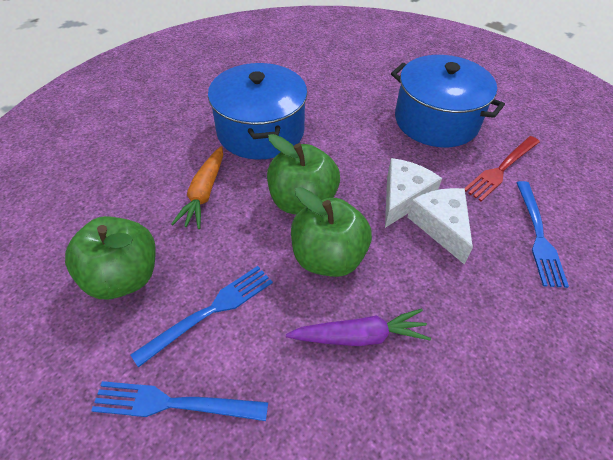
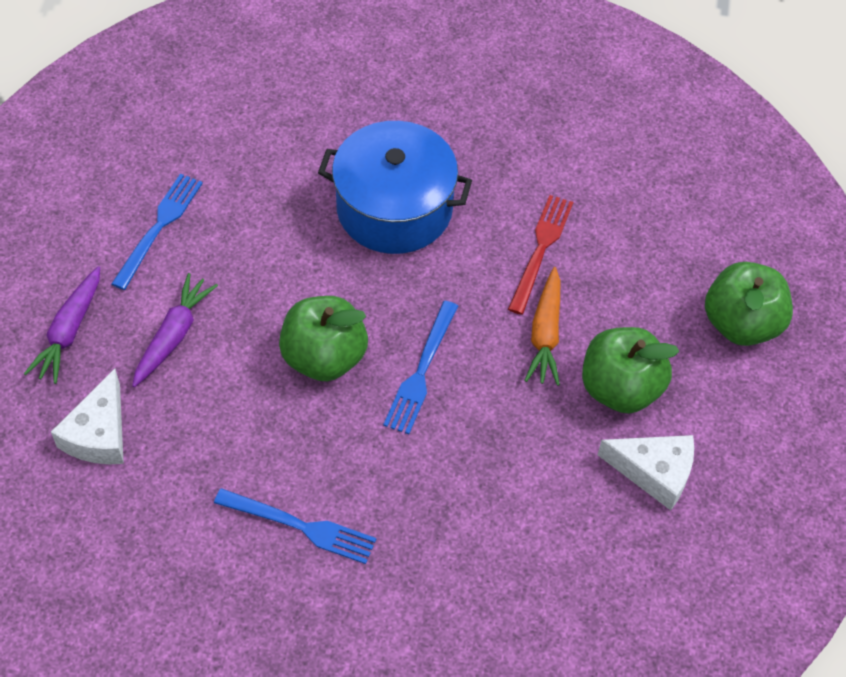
blue pot: 2 -> 1
purple carrot: 1 -> 2

